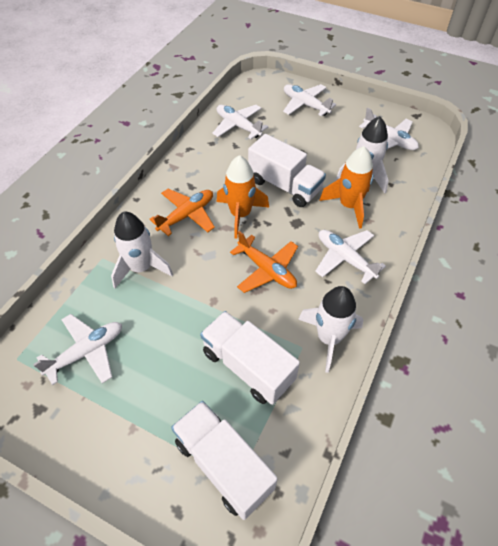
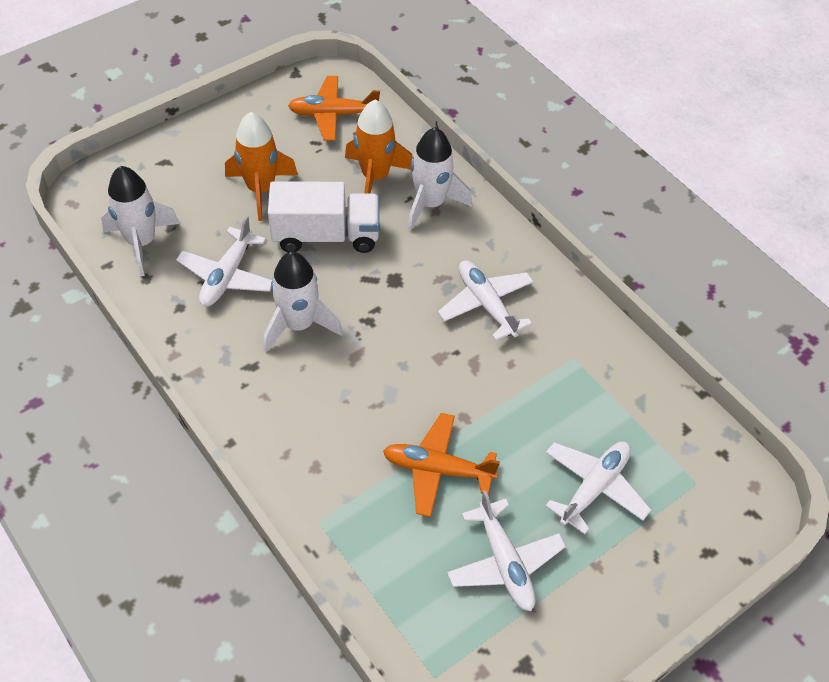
white plane: 5 -> 4
white truck: 3 -> 1

